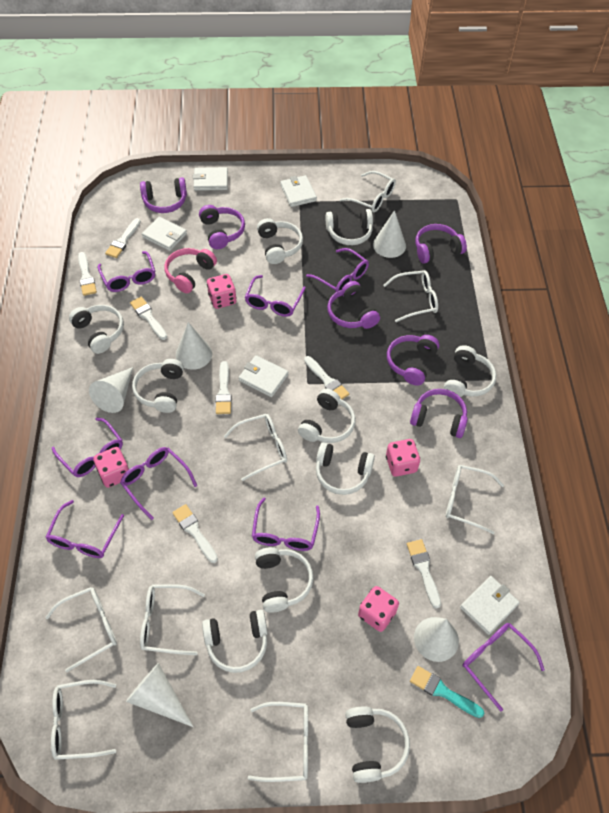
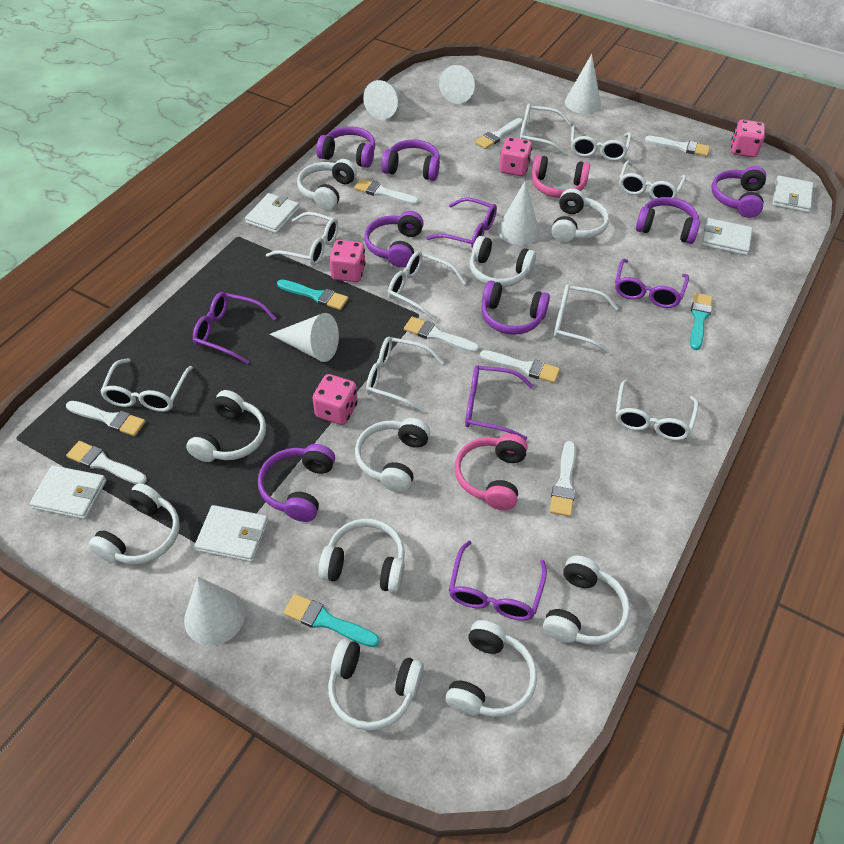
pink headphones: 1 -> 2
purple glasses: 8 -> 5
purple headphones: 6 -> 7
turquoise brush: 1 -> 3
white brush: 7 -> 8
white cone: 5 -> 6
white glasses: 8 -> 9

